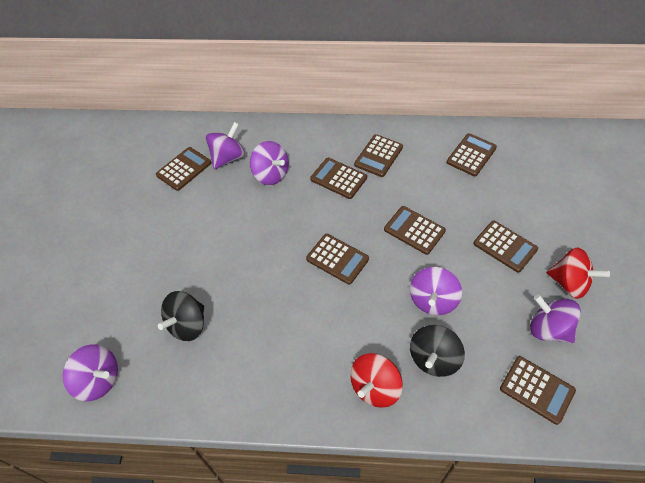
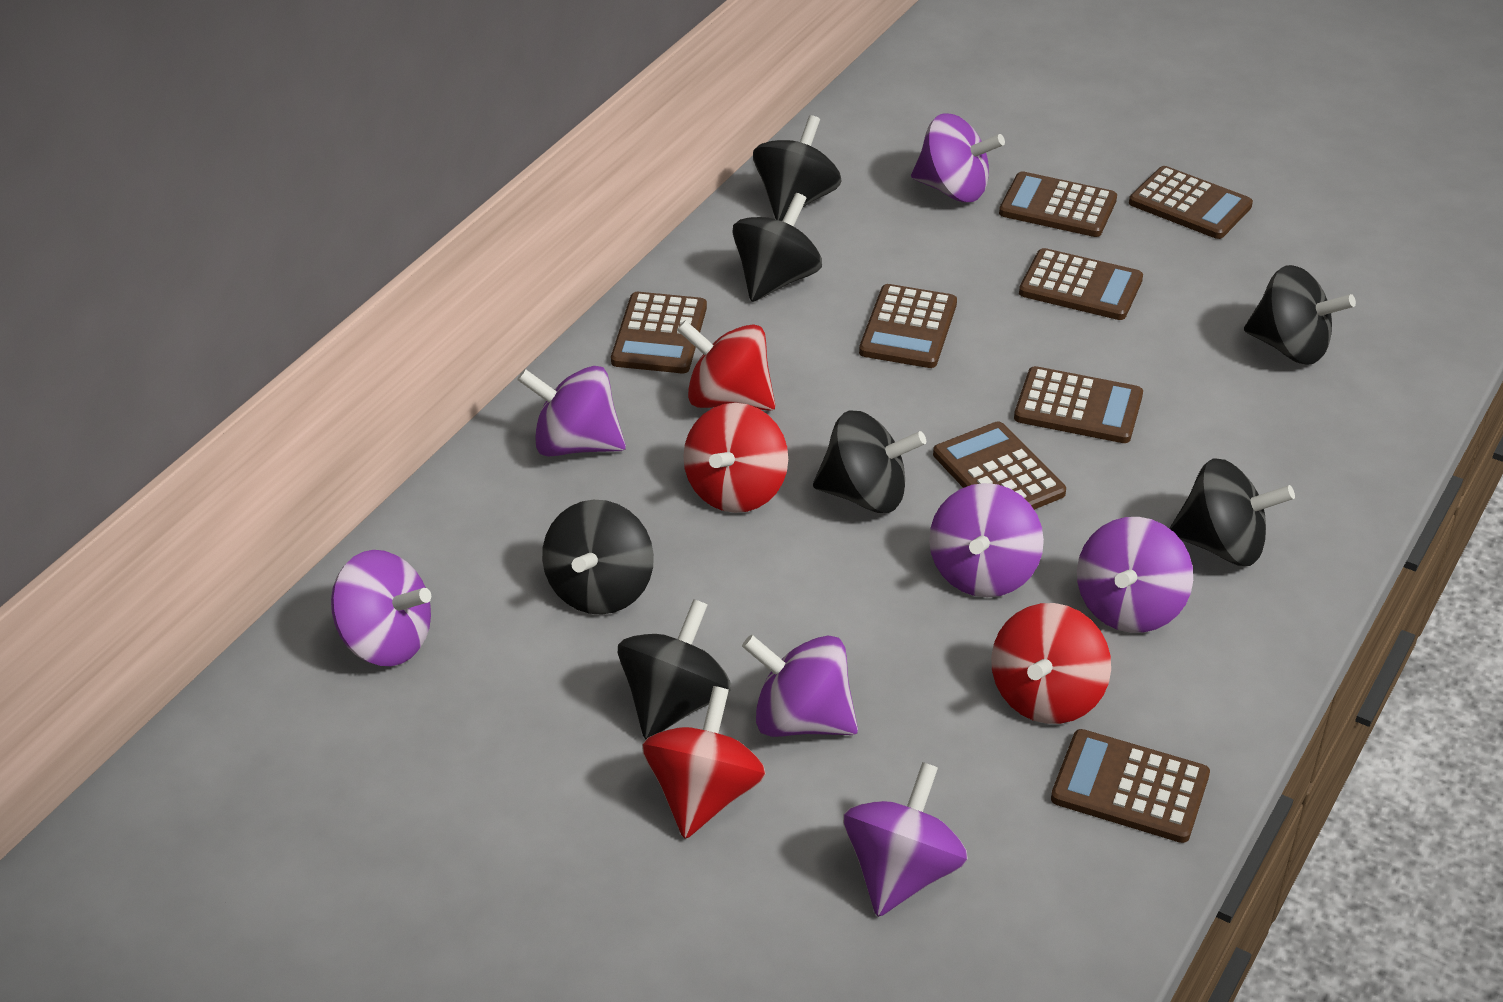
black spinning top: 2 -> 7
purple spinning top: 5 -> 7
red spinning top: 2 -> 4

